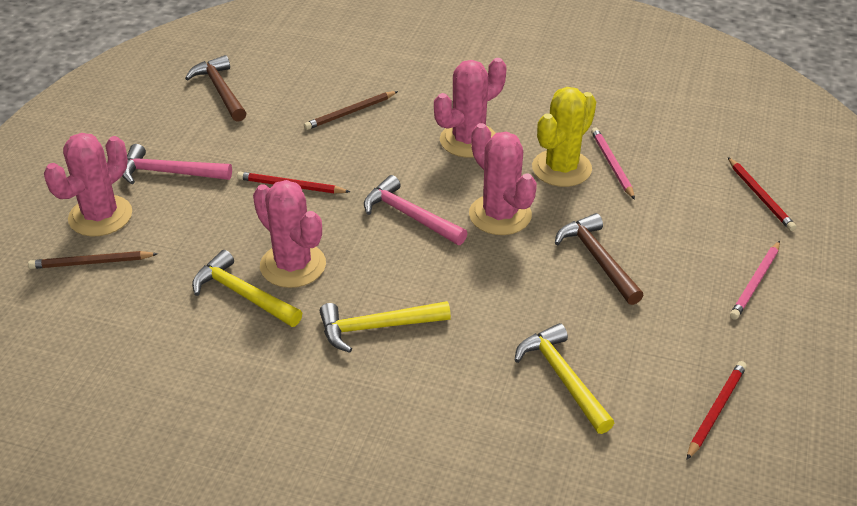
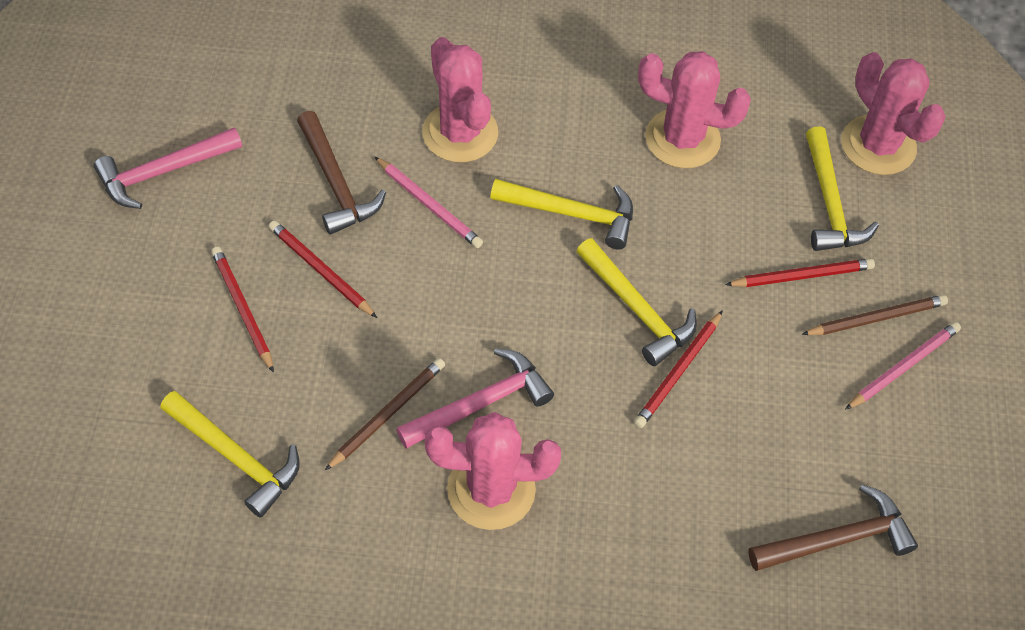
red pencil: 3 -> 4
yellow cactus: 1 -> 0
yellow hammer: 3 -> 4

